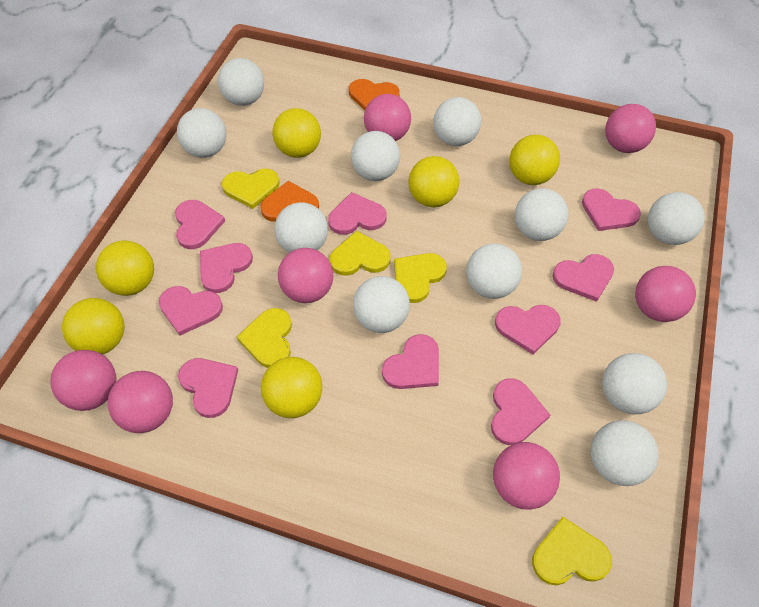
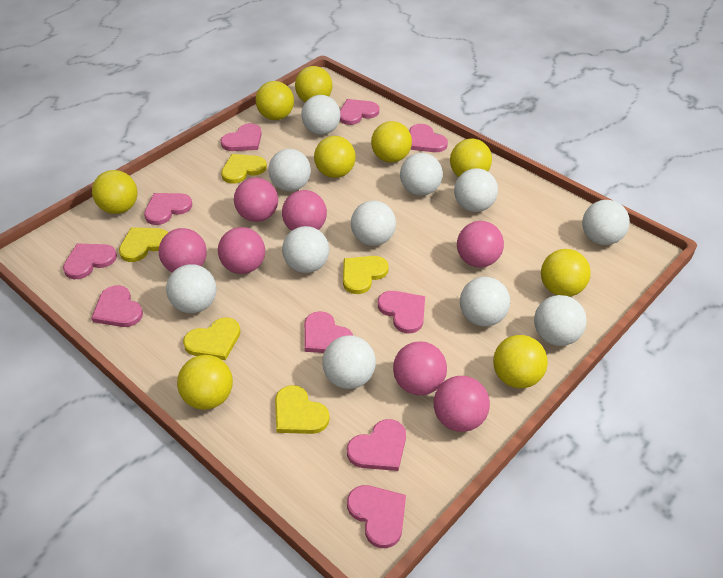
orange heart: 2 -> 0
yellow ball: 6 -> 9

